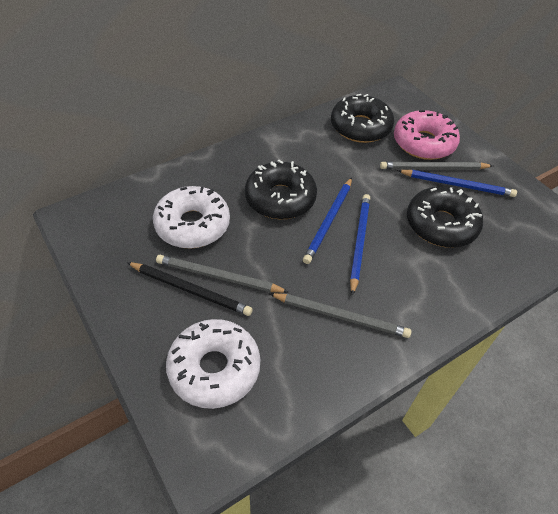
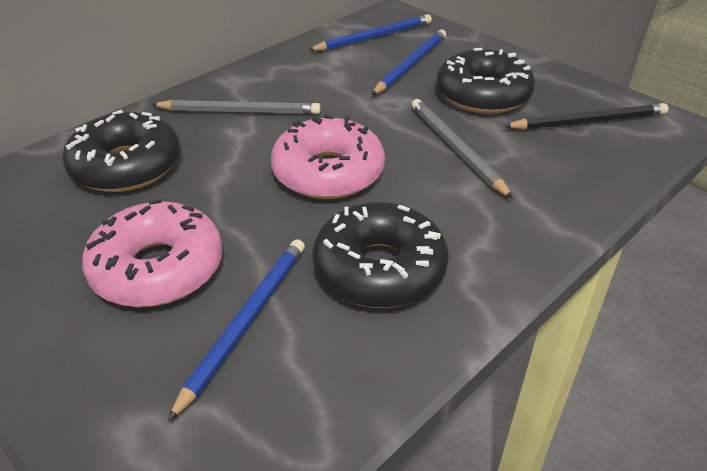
grey pencil: 3 -> 2
pink donut: 1 -> 2
white donut: 2 -> 0

